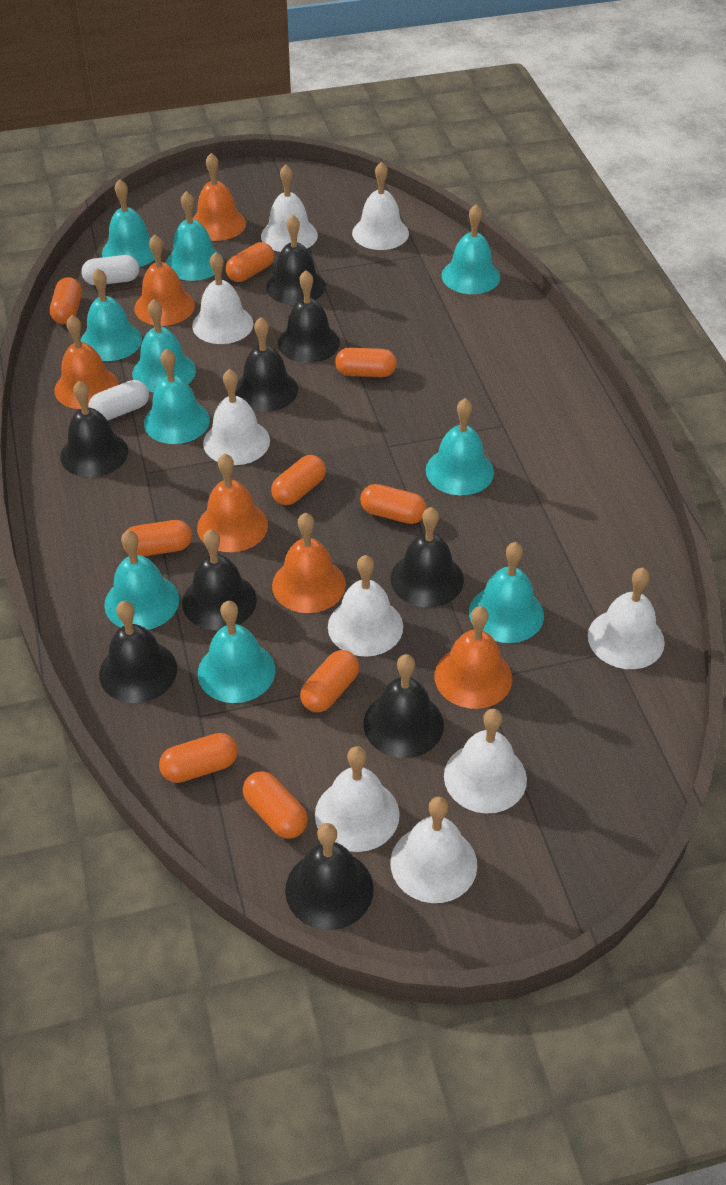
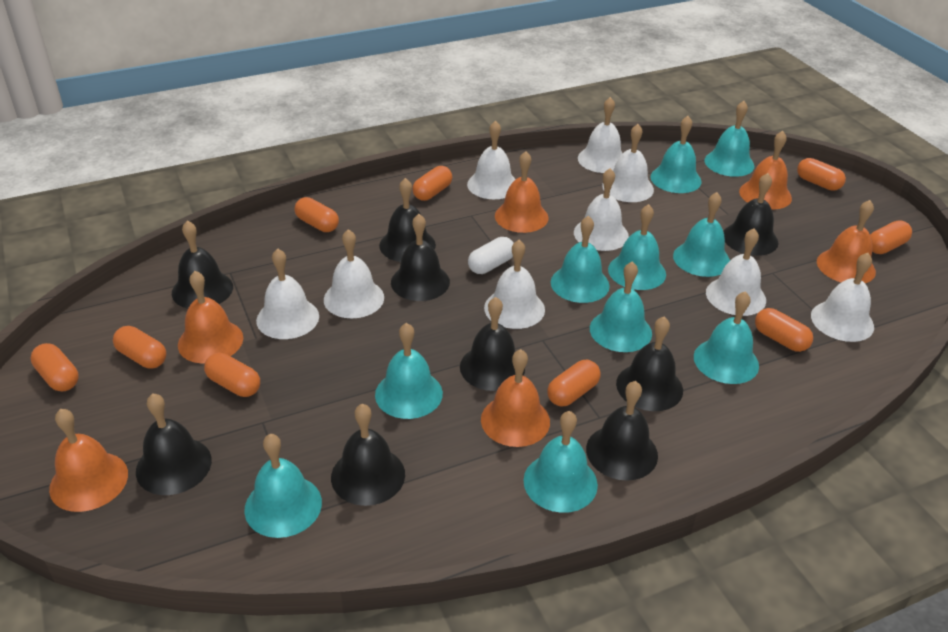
white capsule: 2 -> 1

